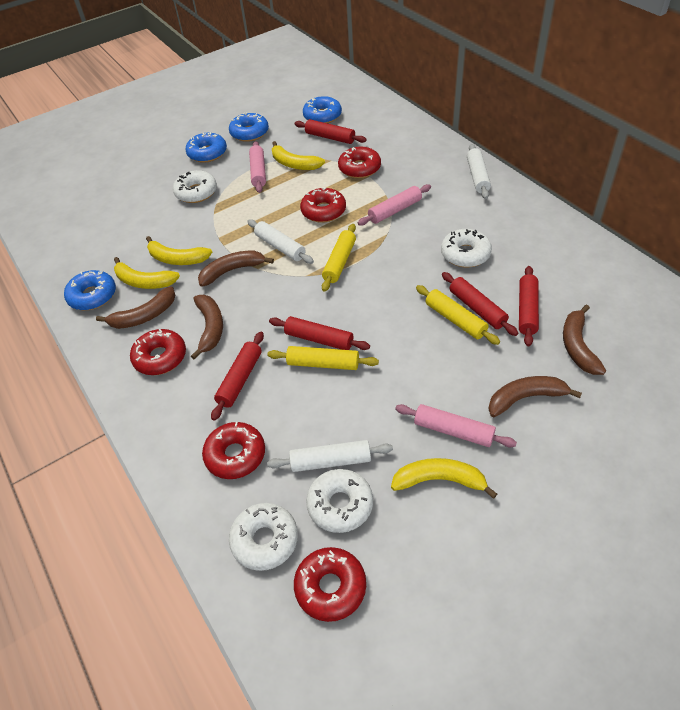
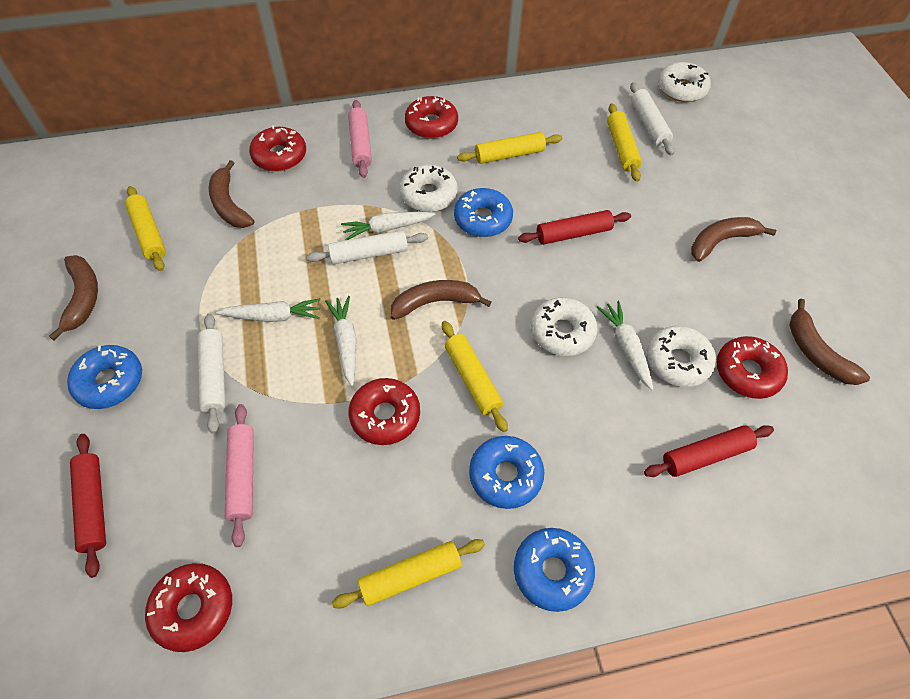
pink rolling pin: 3 -> 2
red rolling pin: 5 -> 3
white carrot: 0 -> 4
yellow banana: 4 -> 0
yellow rolling pin: 3 -> 5

